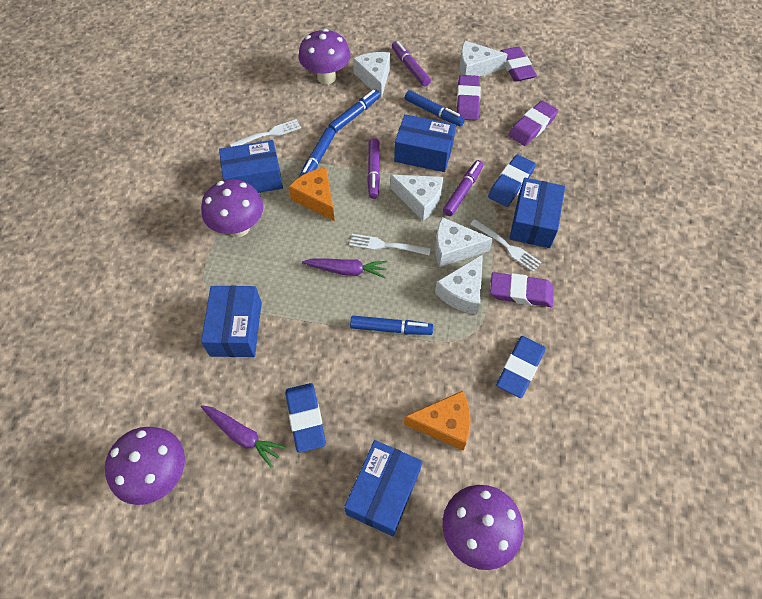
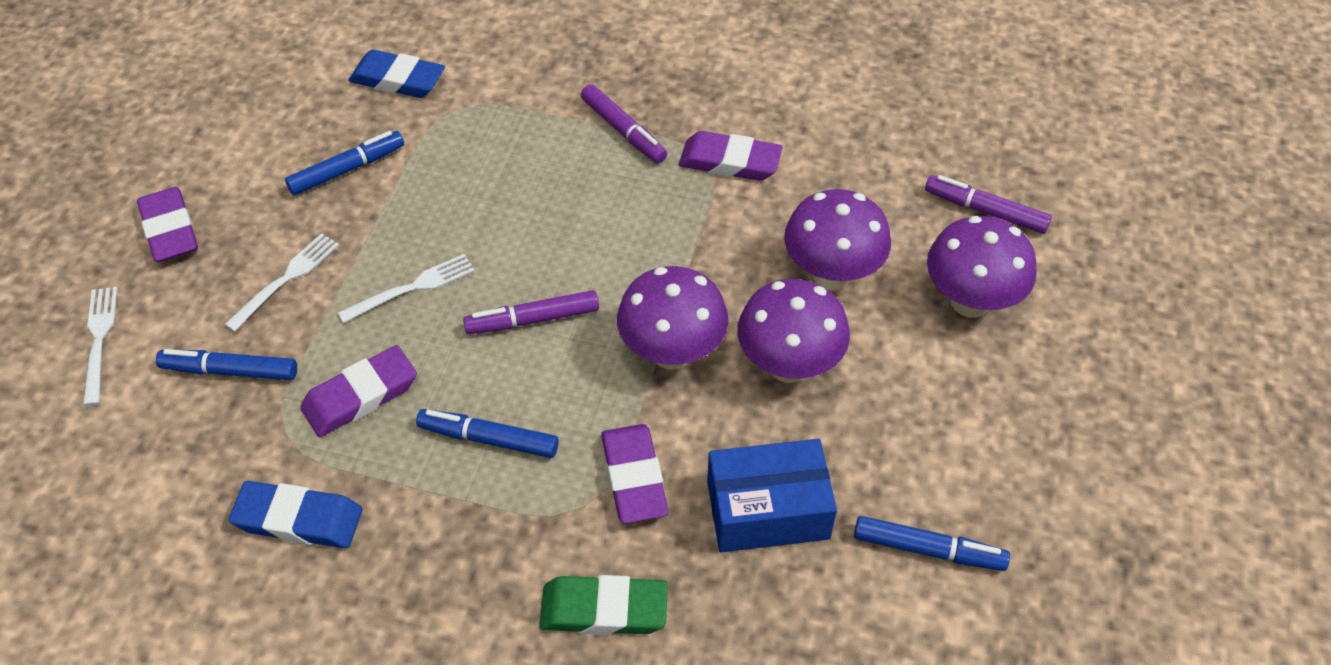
blue box: 5 -> 1
blue eraser: 3 -> 2
green eraser: 0 -> 1
orange cheese: 2 -> 0
purple carrot: 2 -> 0
white cheese: 5 -> 0

